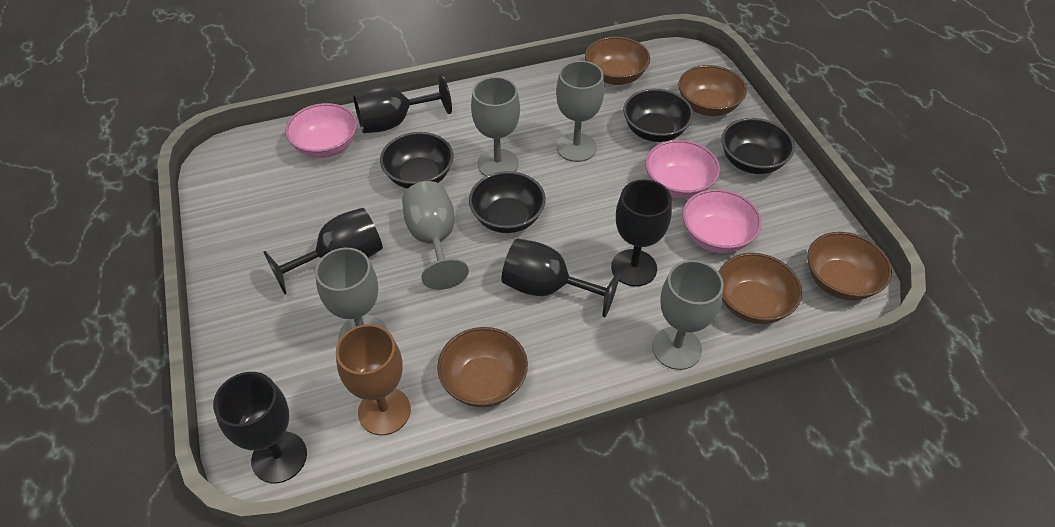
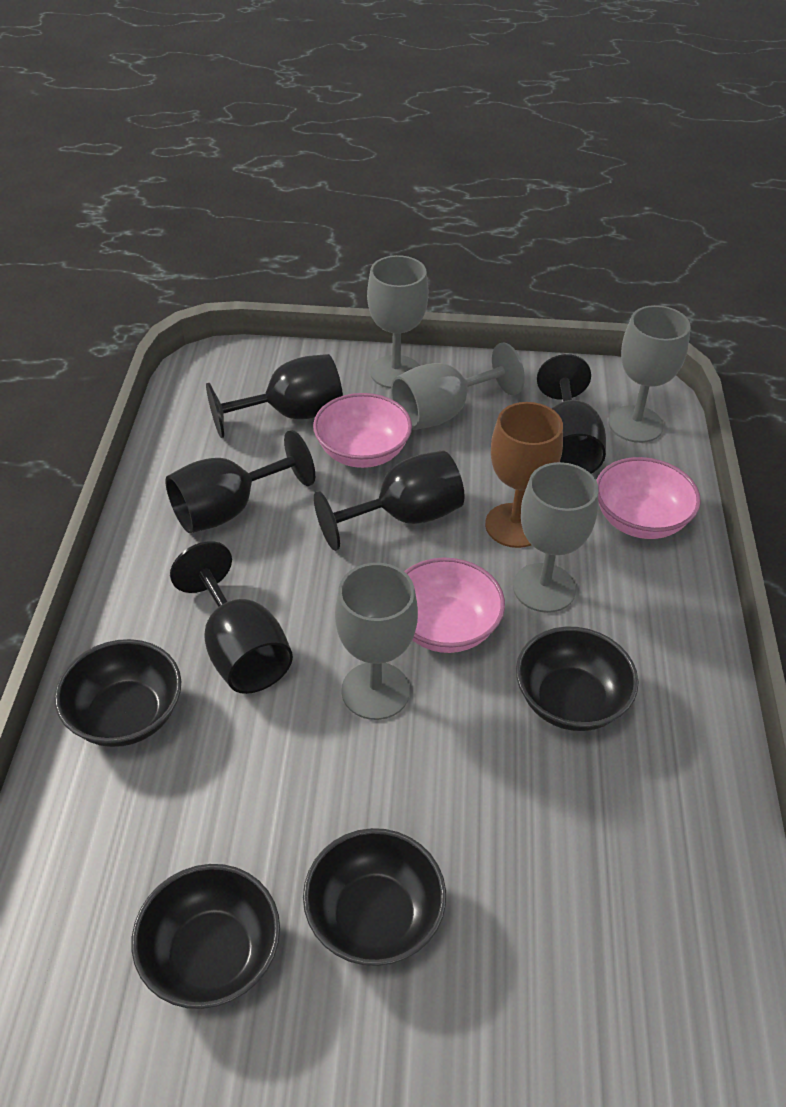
brown bowl: 5 -> 0

